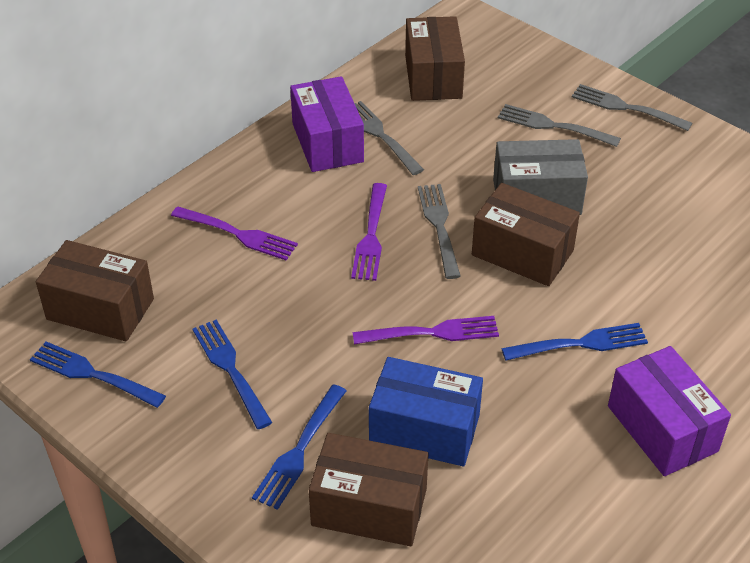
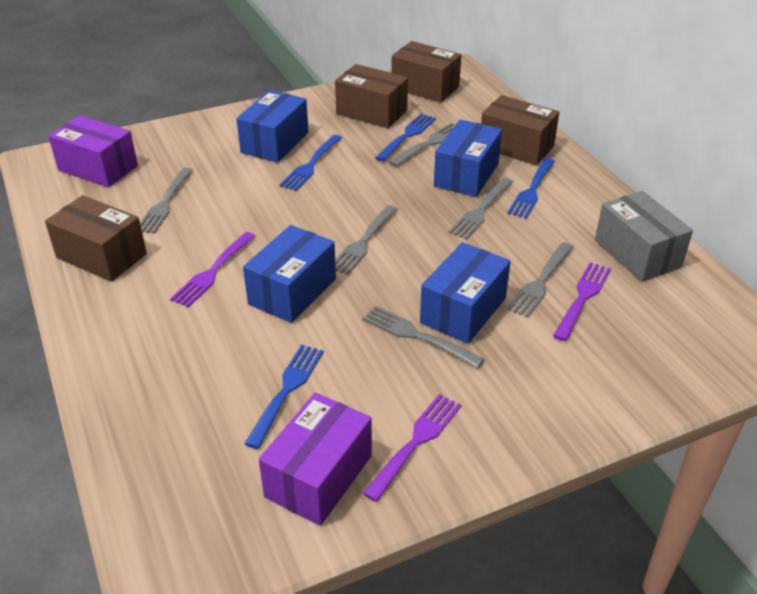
blue box: 1 -> 4
grey fork: 4 -> 6

